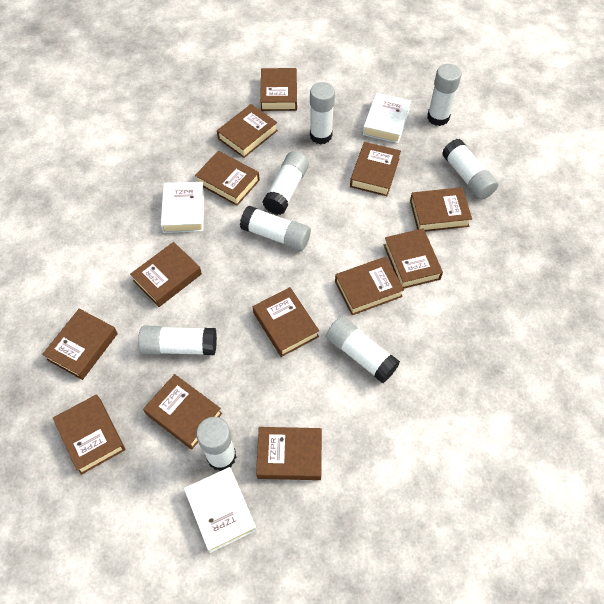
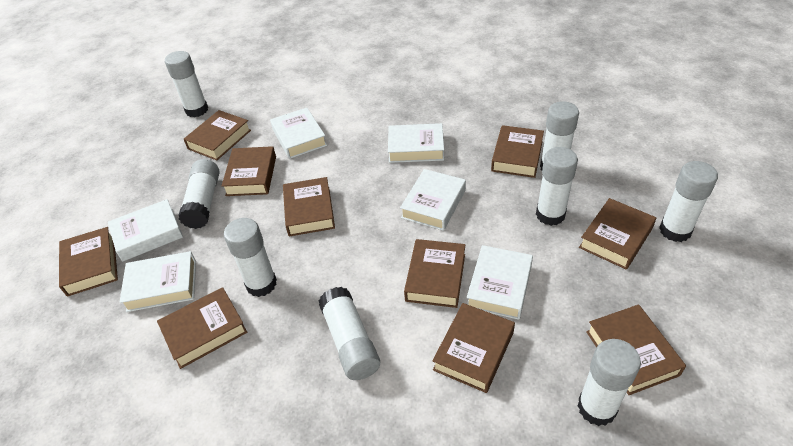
brown book: 13 -> 10
white book: 3 -> 6

